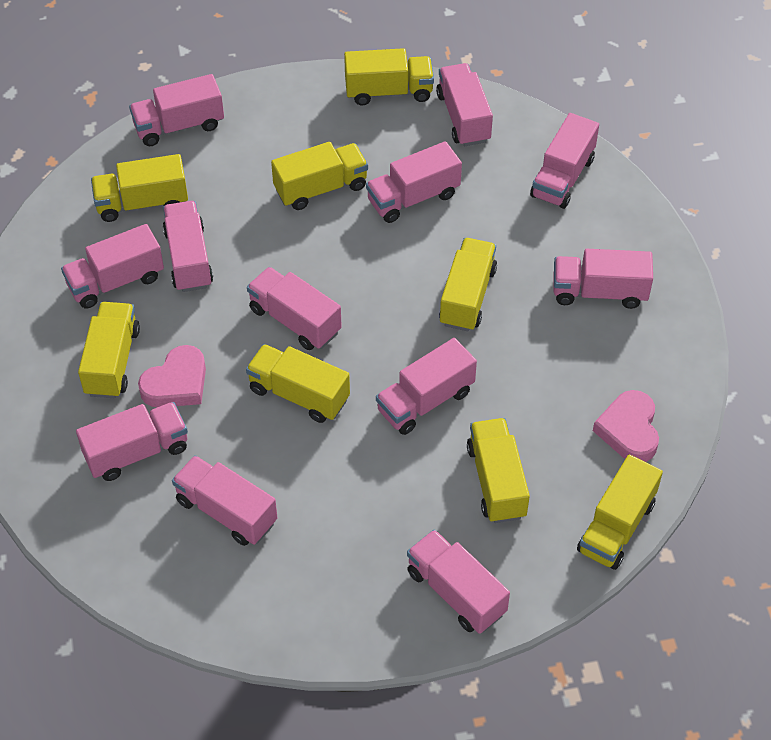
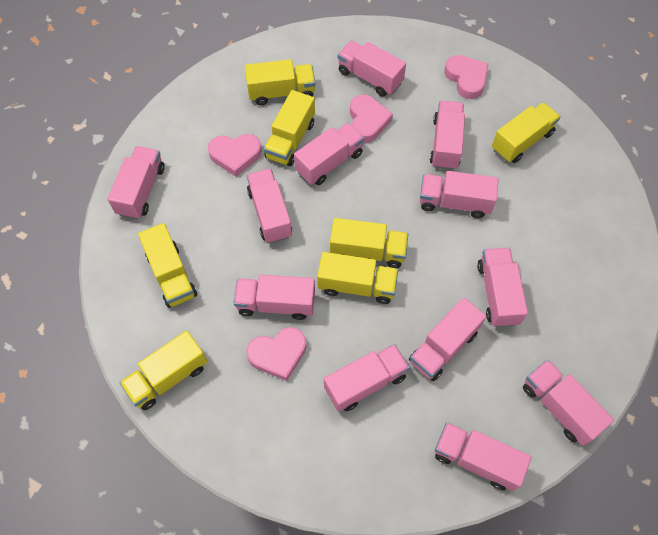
pink heart: 2 -> 4
yellow truck: 8 -> 7

